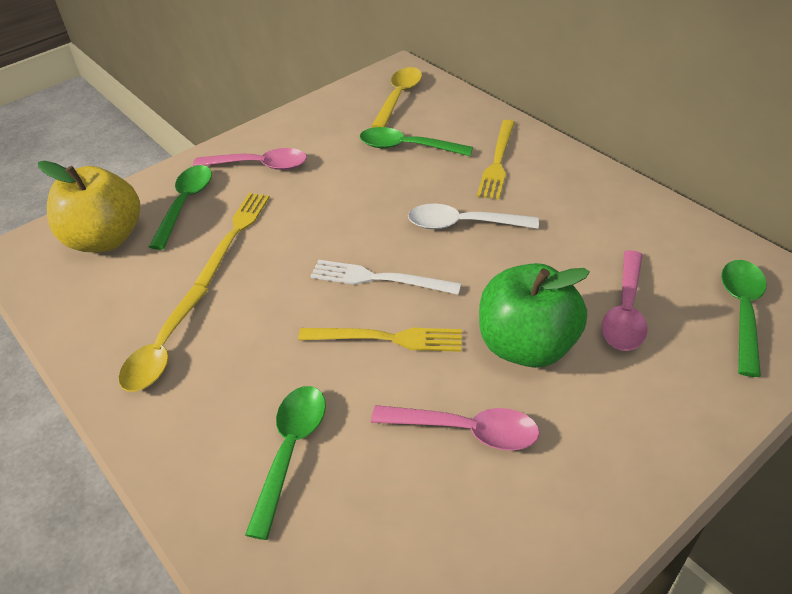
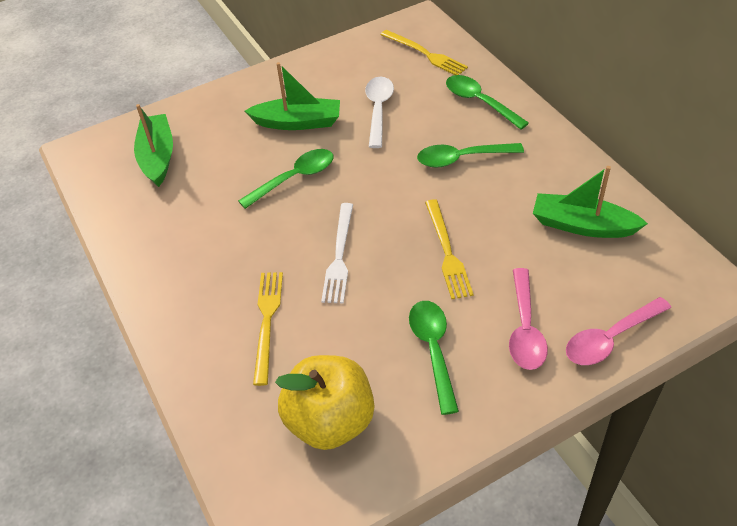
green apple: 1 -> 0
green boat: 0 -> 3
pink spoon: 3 -> 2
yellow spoon: 2 -> 0

